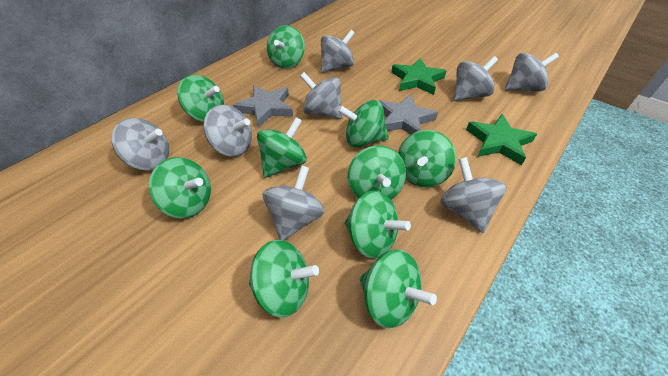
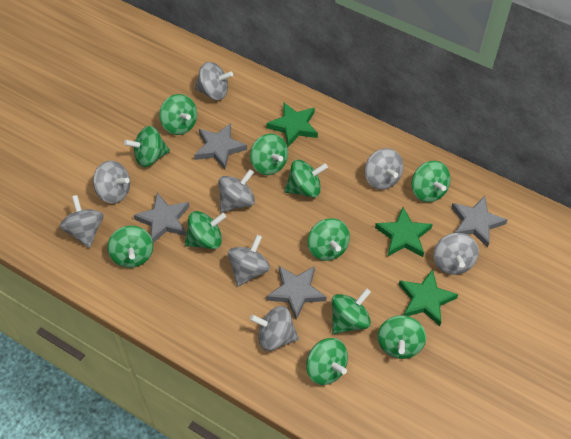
green spinning top: 10 -> 11
green star: 2 -> 3
grey star: 2 -> 4

